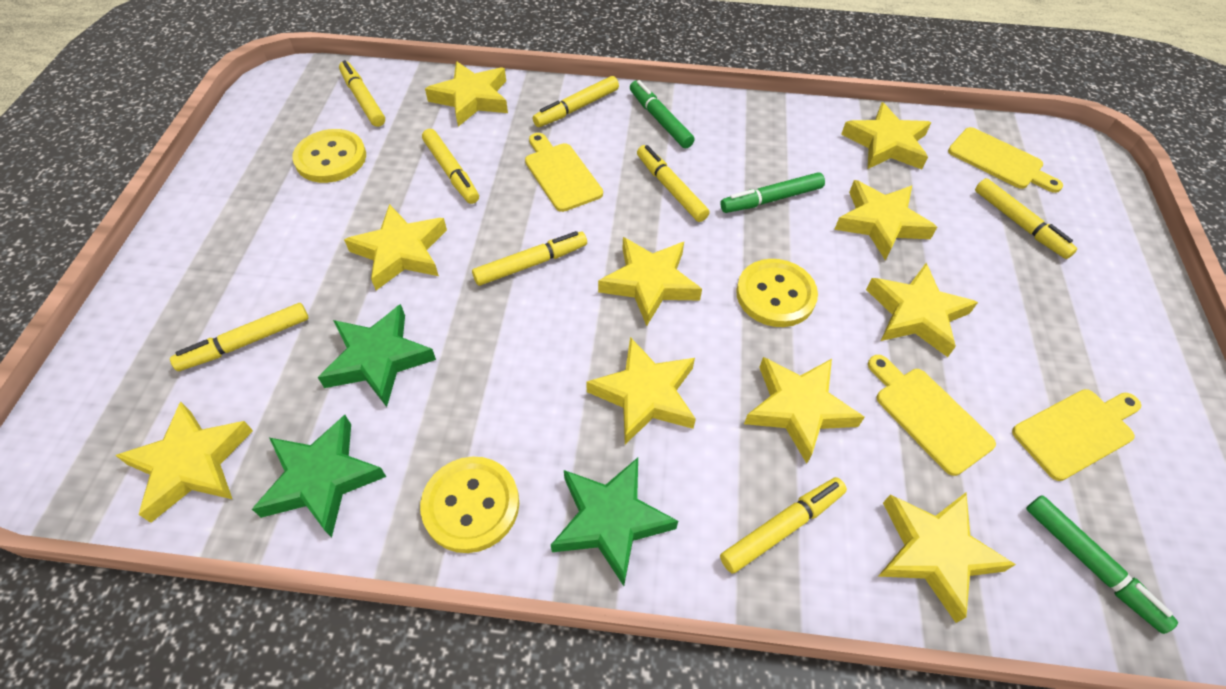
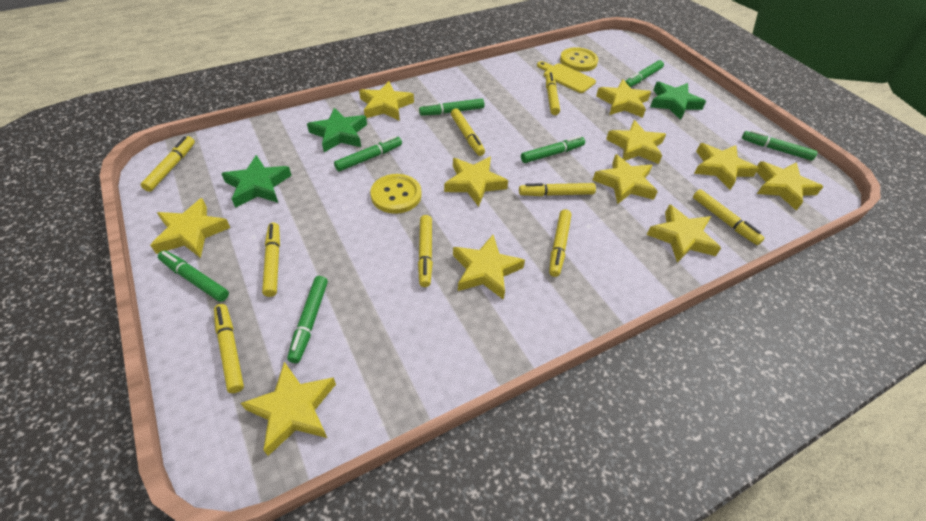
green marker: 3 -> 7
yellow button: 3 -> 2
yellow cutting board: 4 -> 1
yellow marker: 8 -> 9
yellow star: 10 -> 11

